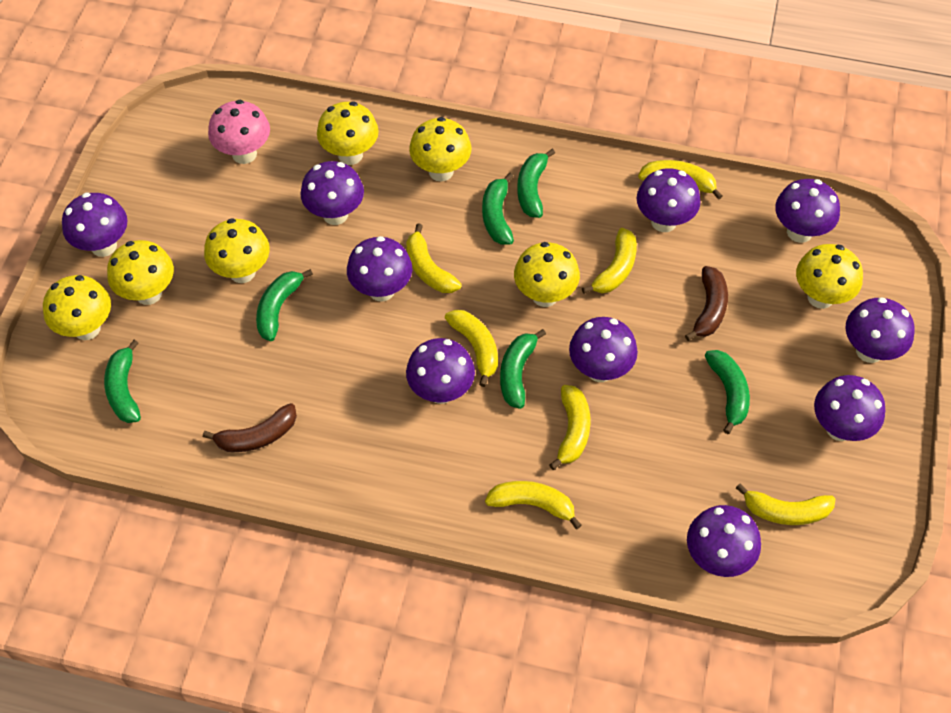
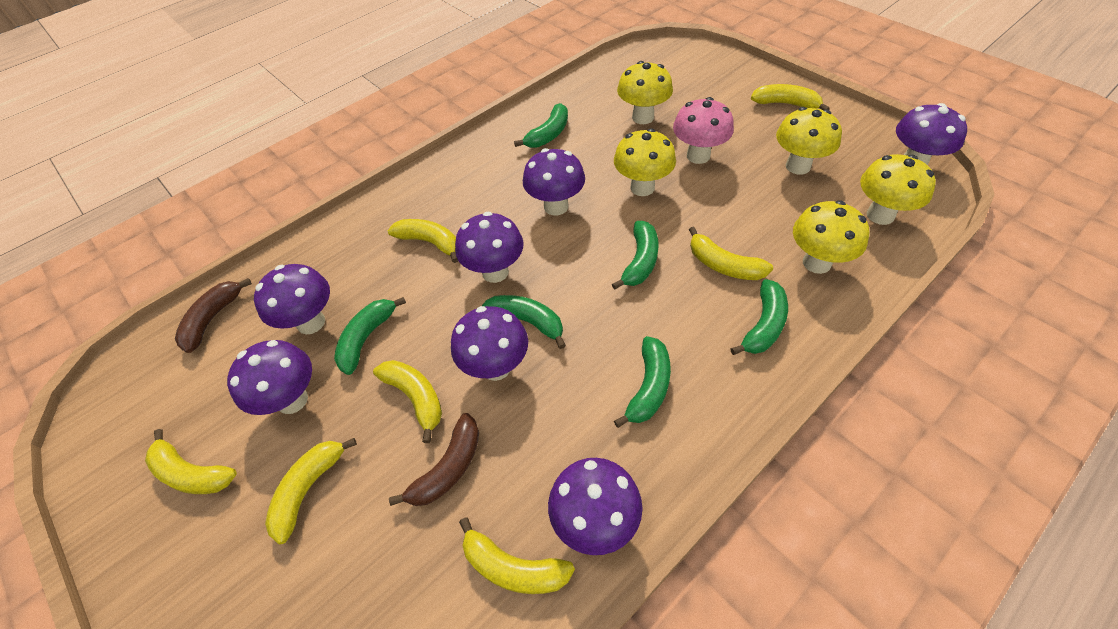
purple mushroom: 10 -> 7
yellow mushroom: 7 -> 5

